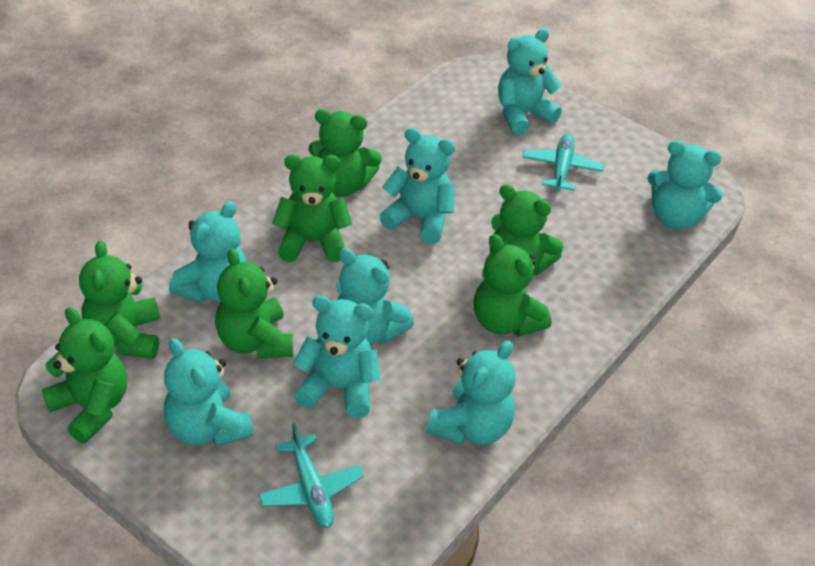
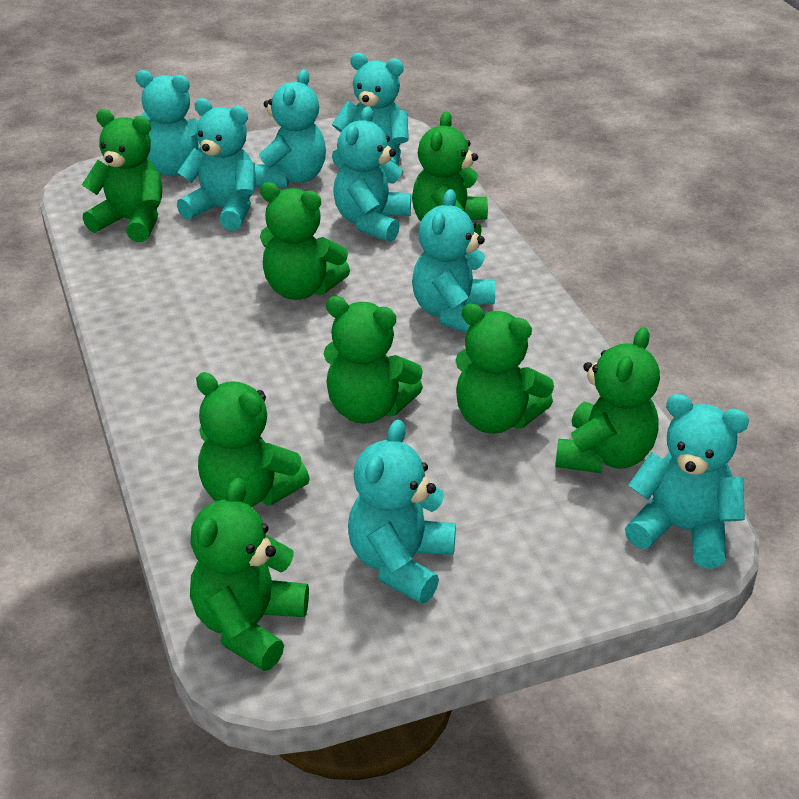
green teddy bear: 7 -> 8
turquoise plane: 2 -> 0

